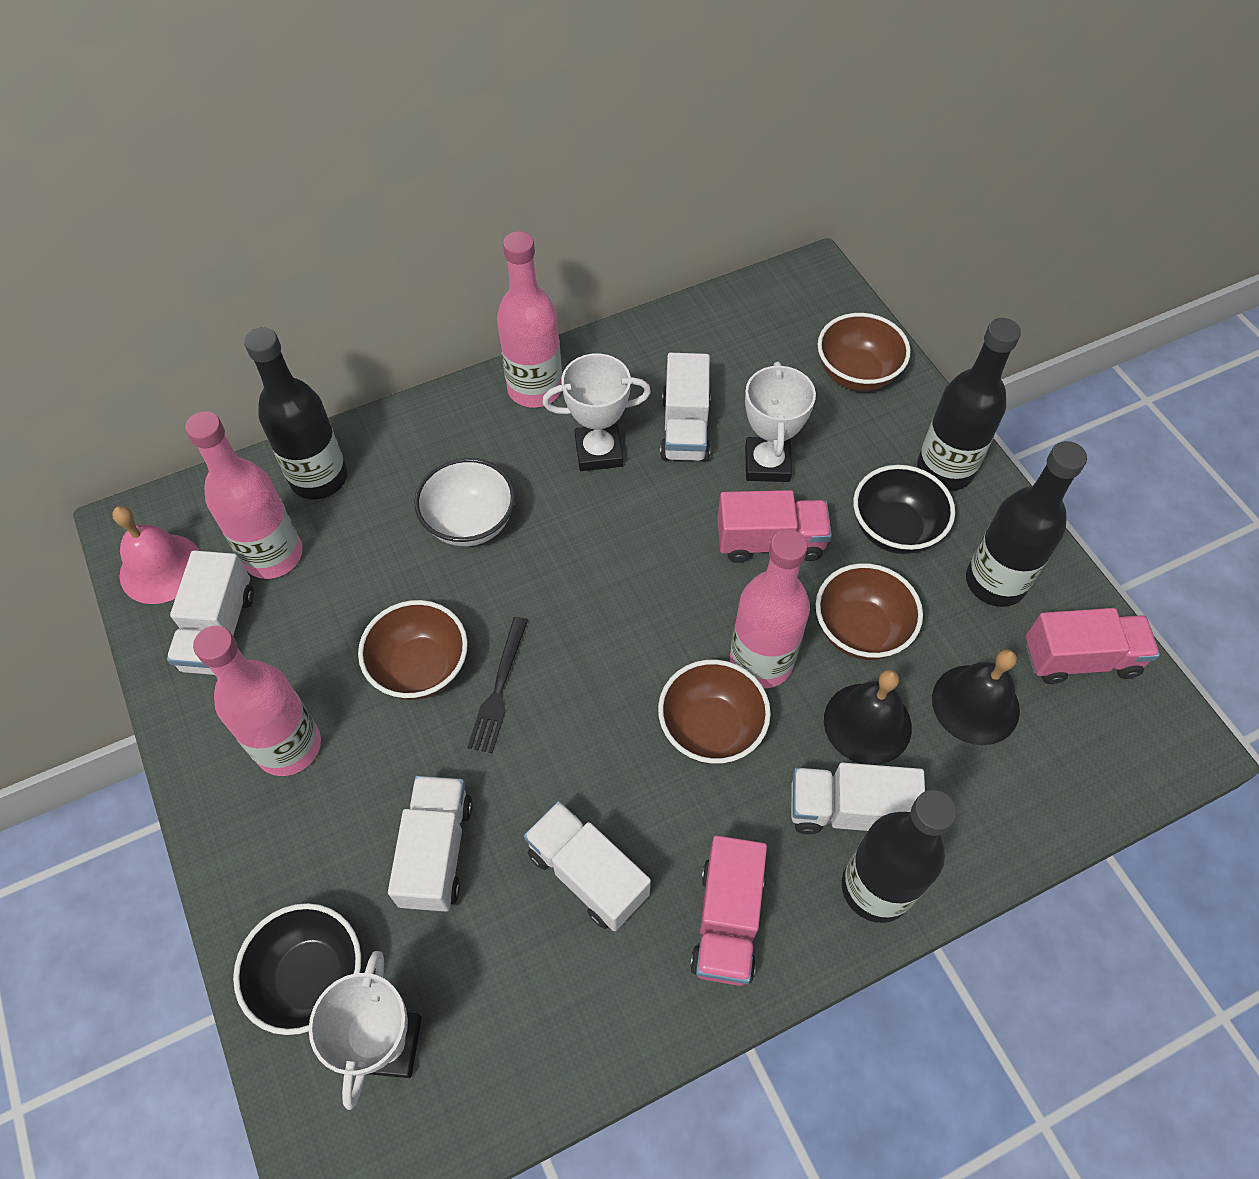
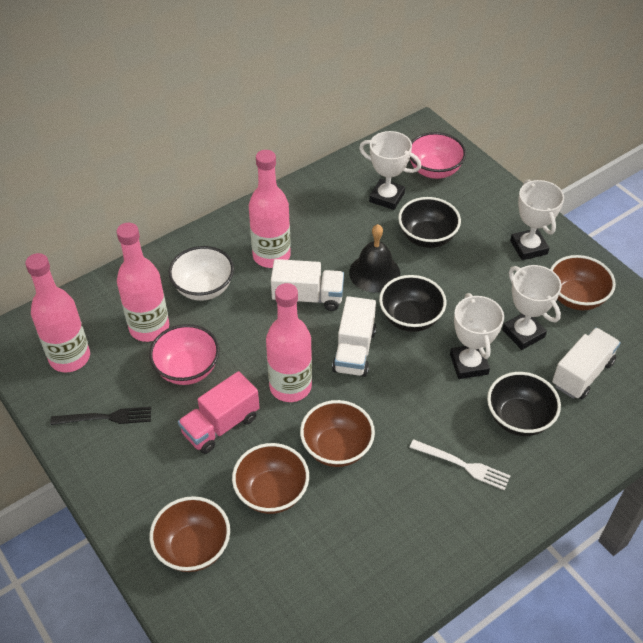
black bell: 2 -> 1
black bottle: 4 -> 0
black bowl: 2 -> 3
pink bell: 1 -> 0
pink bowl: 0 -> 2
pink truck: 3 -> 1
white fork: 0 -> 1
white trophy: 3 -> 4
white truck: 5 -> 3

